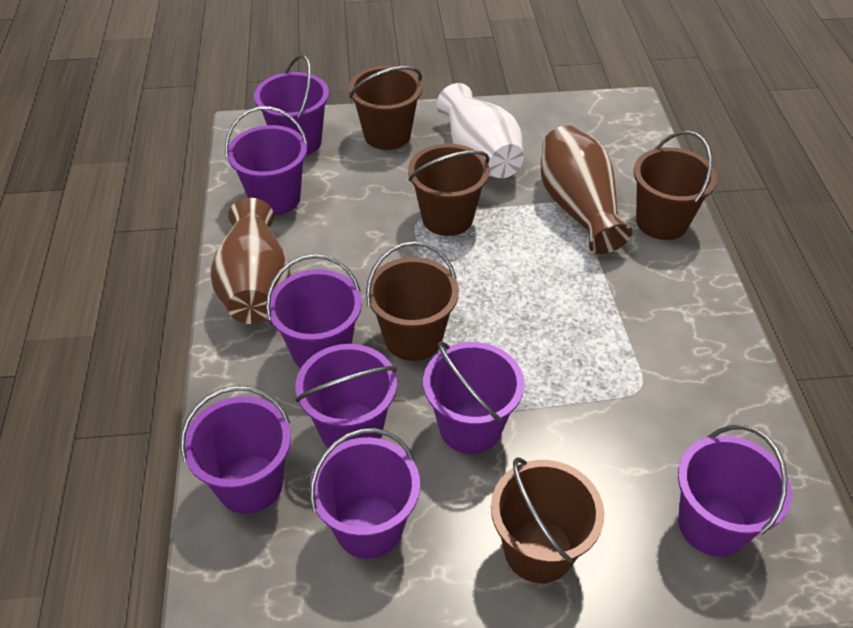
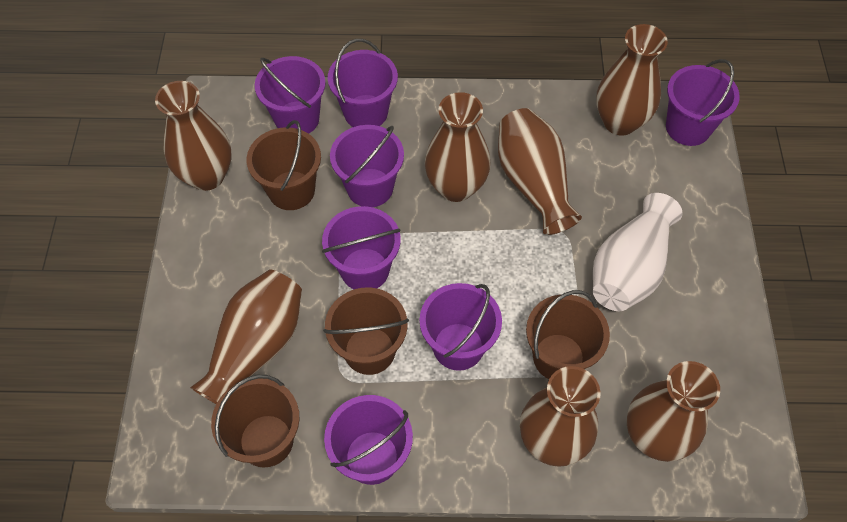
brown bucket: 5 -> 4
brown vase: 2 -> 7
purple bucket: 8 -> 7

